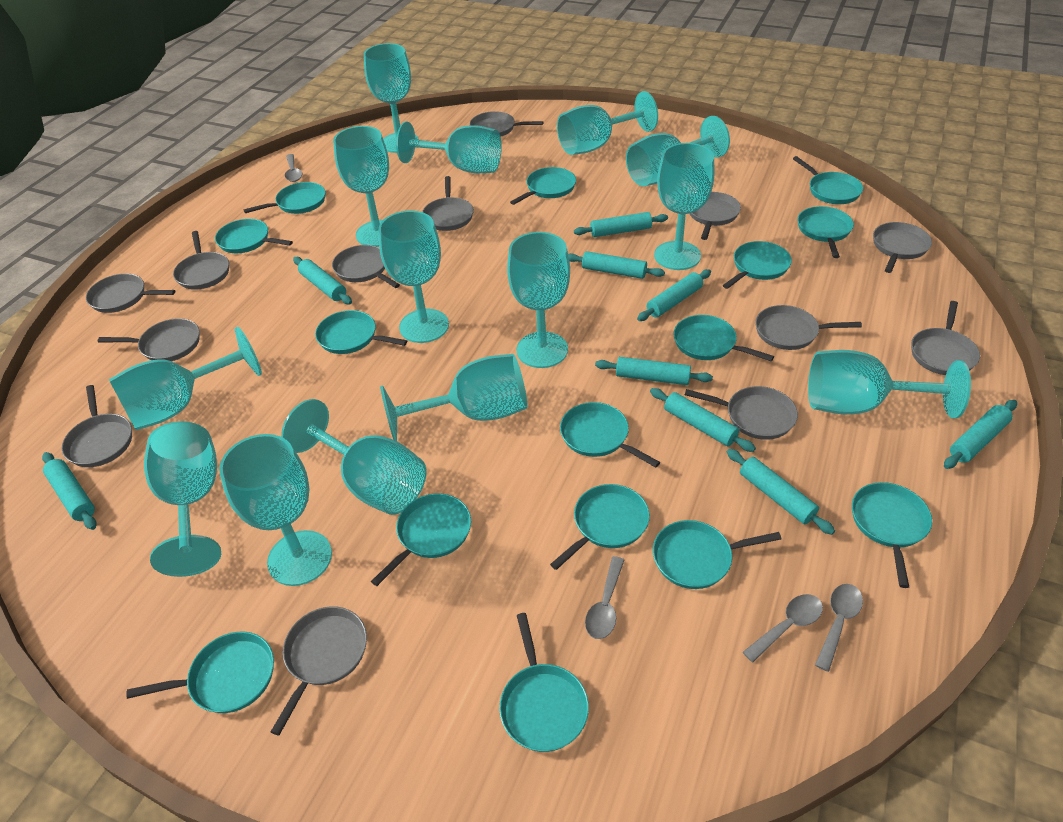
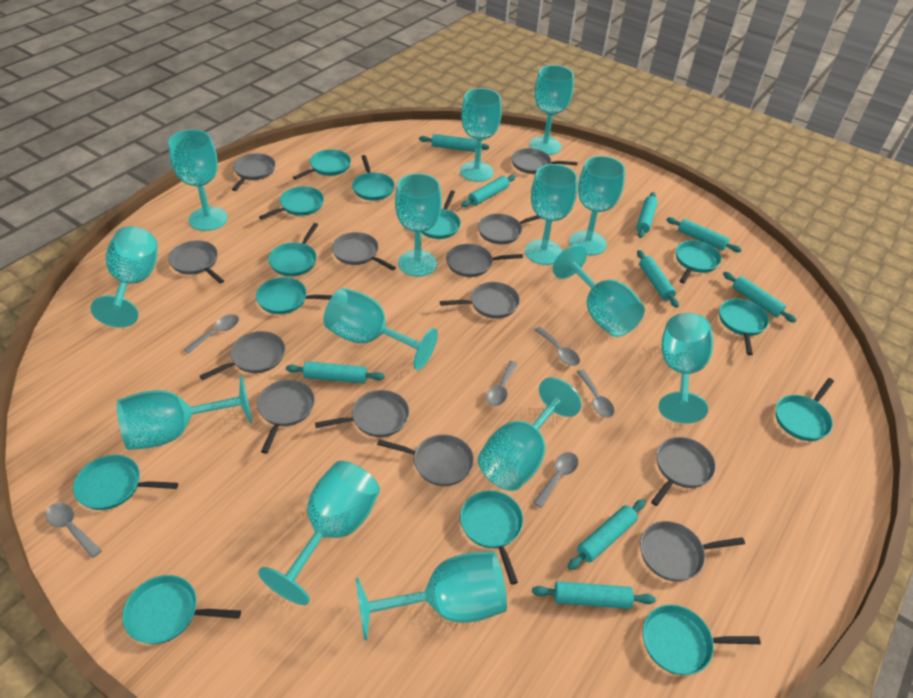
grey spoon: 4 -> 6
turquoise pan: 15 -> 13

